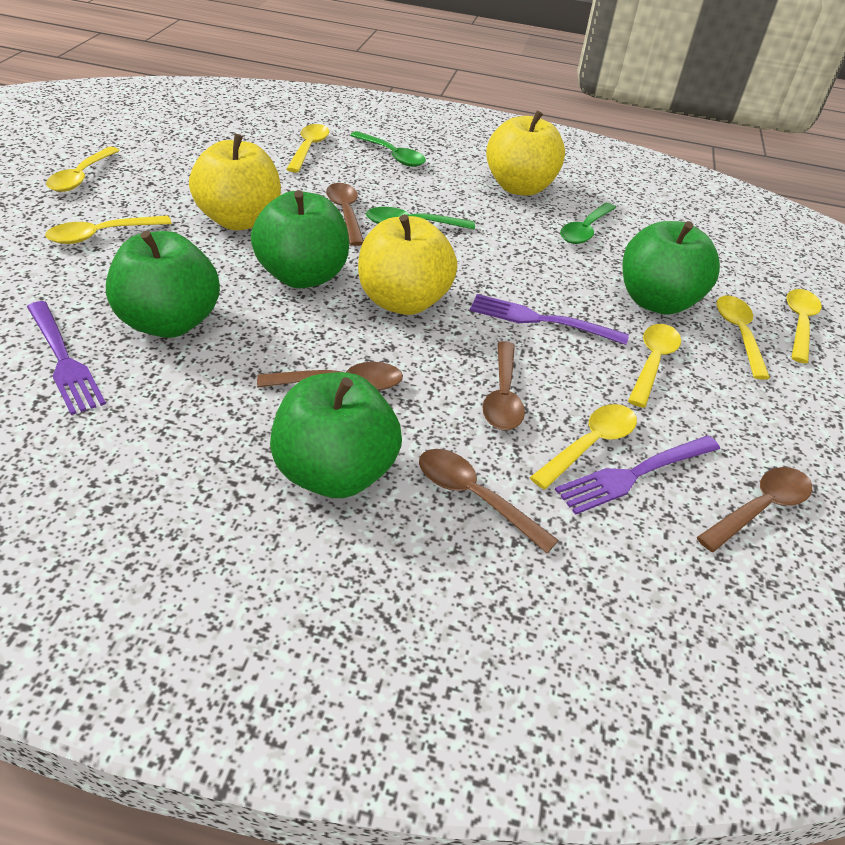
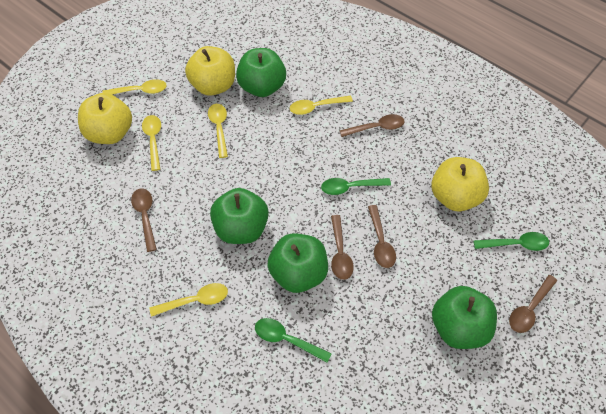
purple fork: 3 -> 0
yellow spoon: 7 -> 5

